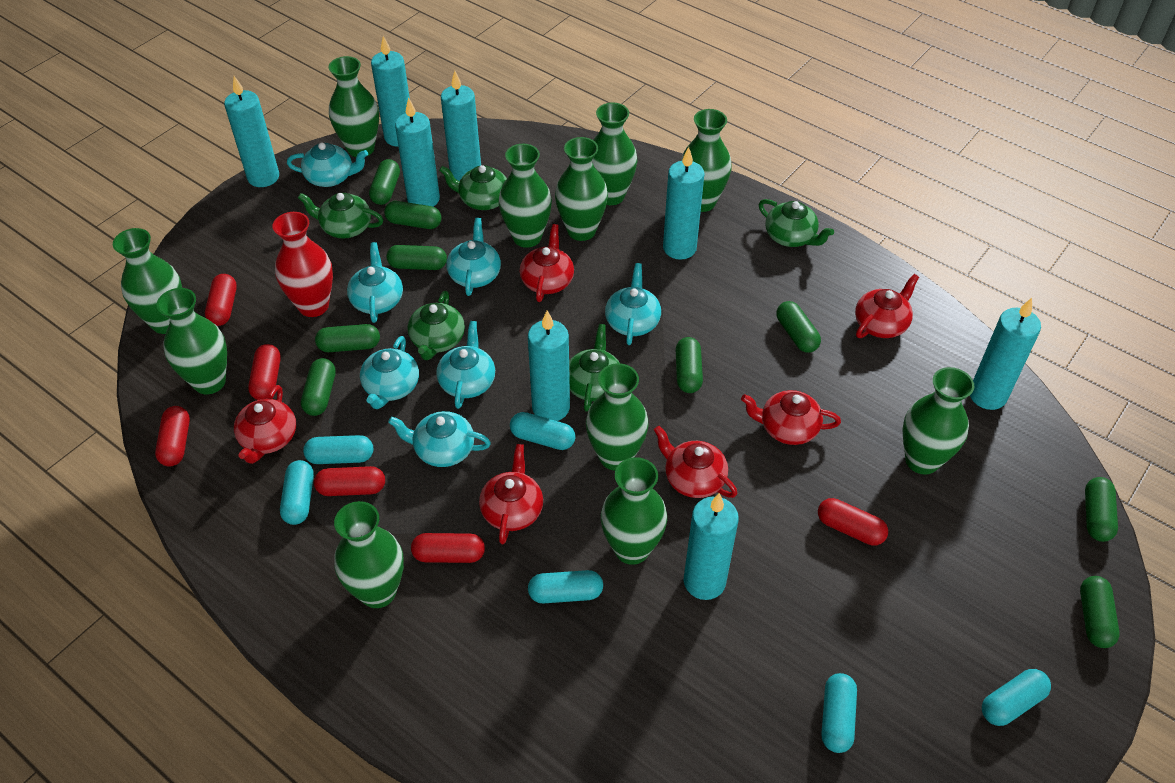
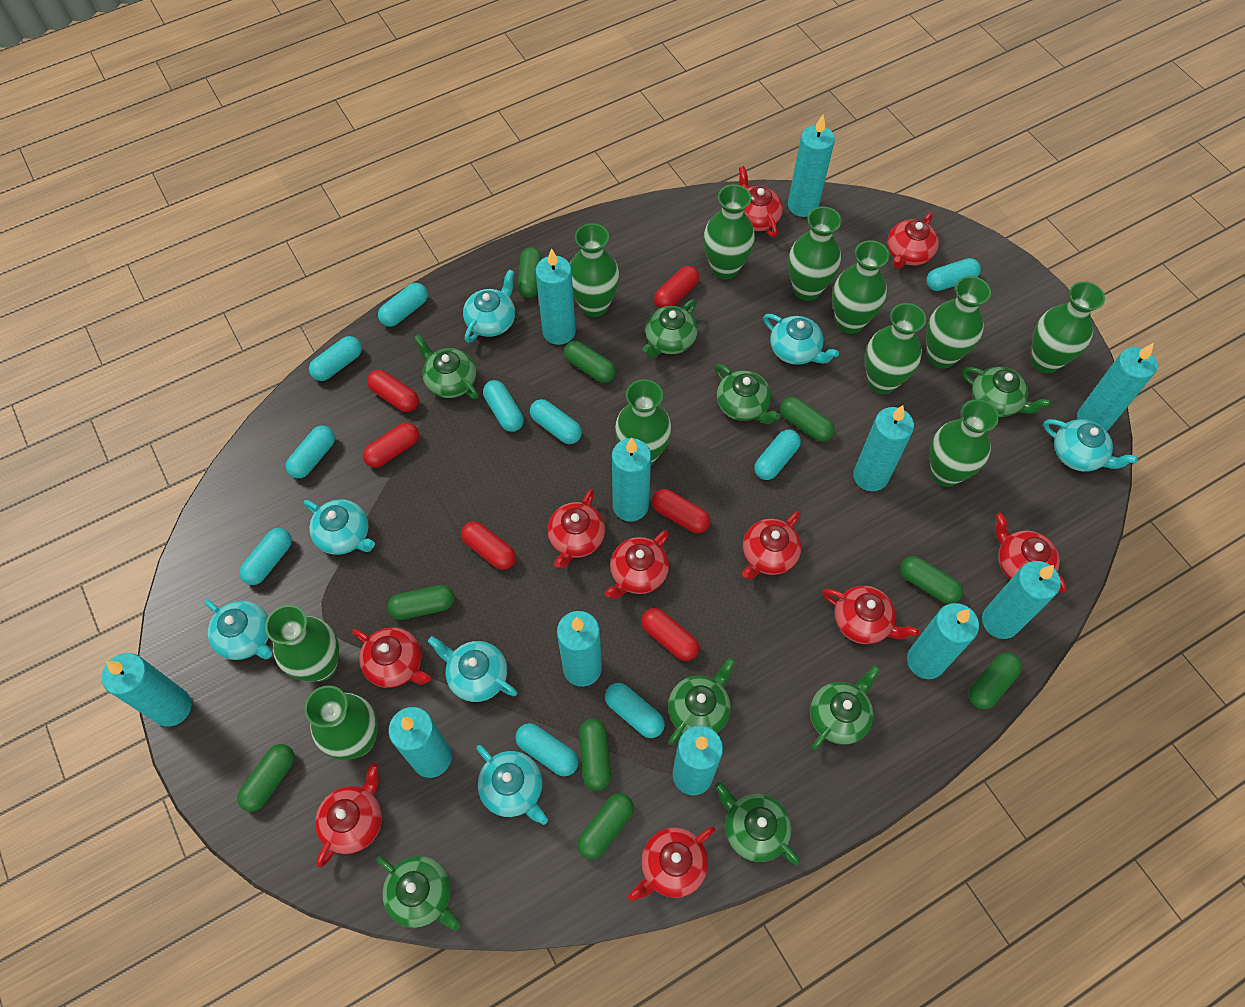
green teapot: 5 -> 8
red teapot: 6 -> 10
red vase: 1 -> 0
turquoise candle: 8 -> 11
turquoise capsule: 6 -> 10

